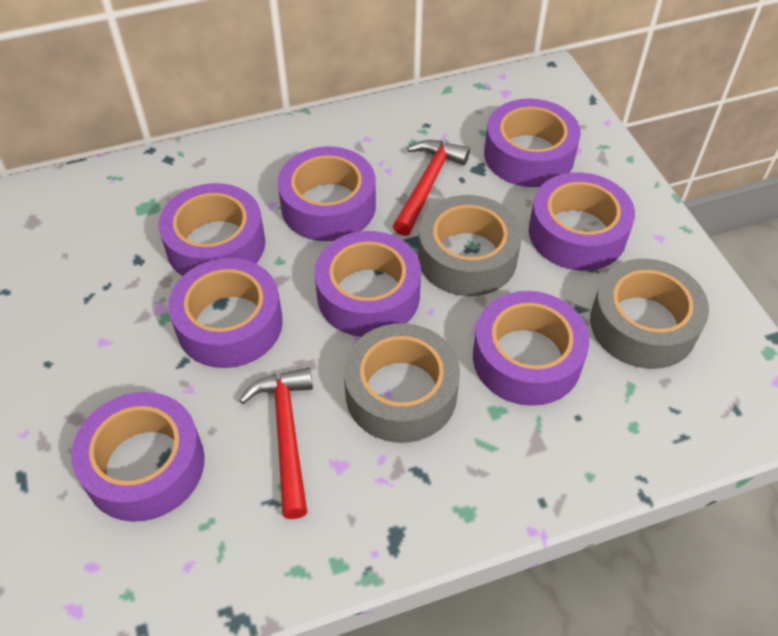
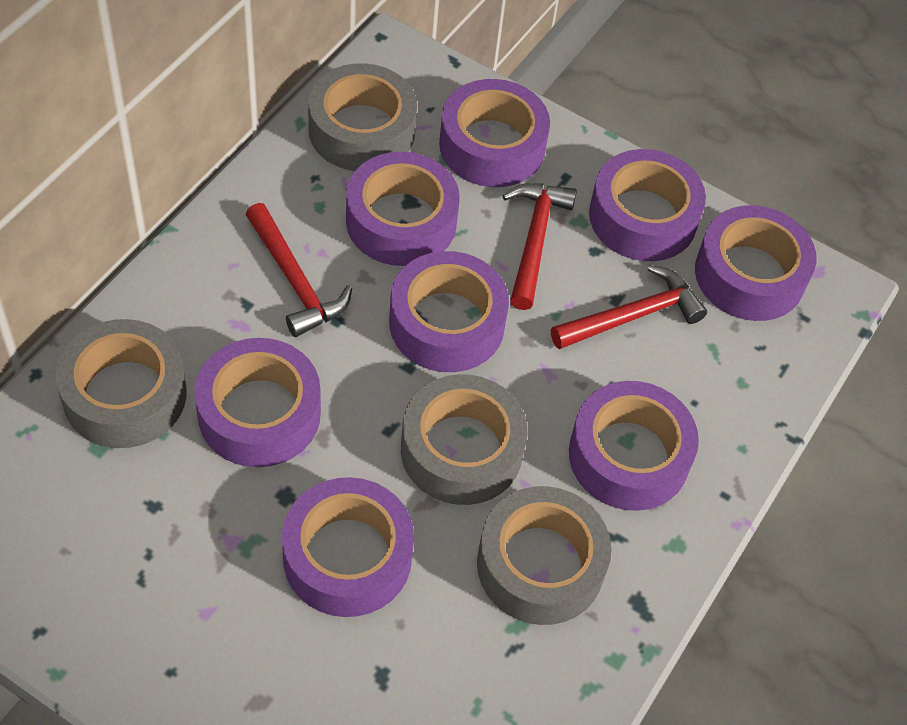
grey tape: 3 -> 4
red hammer: 2 -> 3

